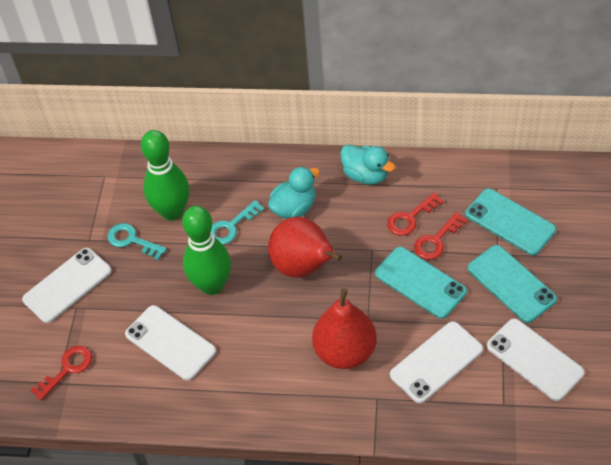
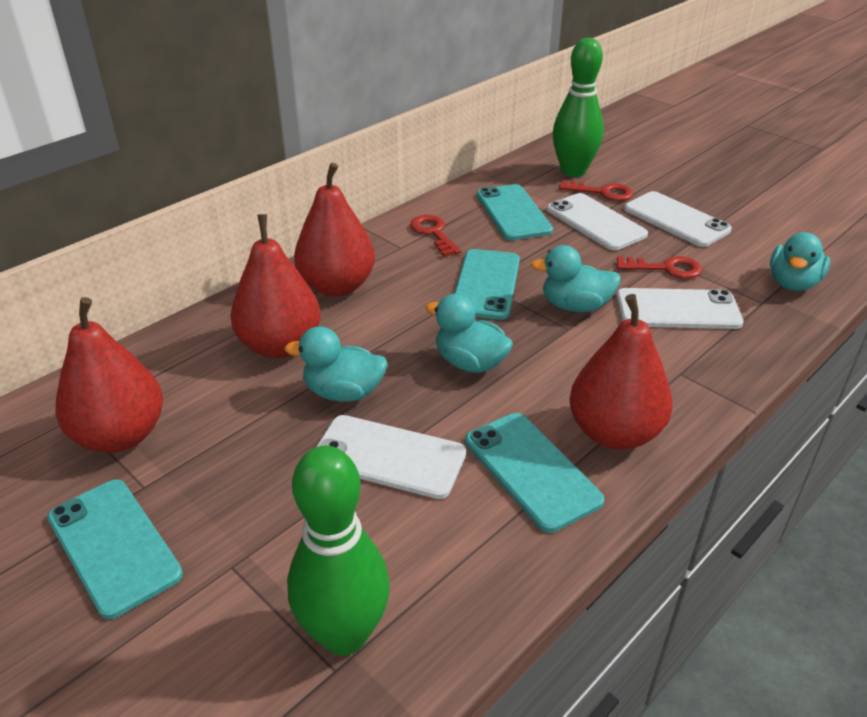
red pear: 2 -> 4
turquoise duck: 2 -> 4
turquoise key: 2 -> 0
turquoise phone: 3 -> 4

